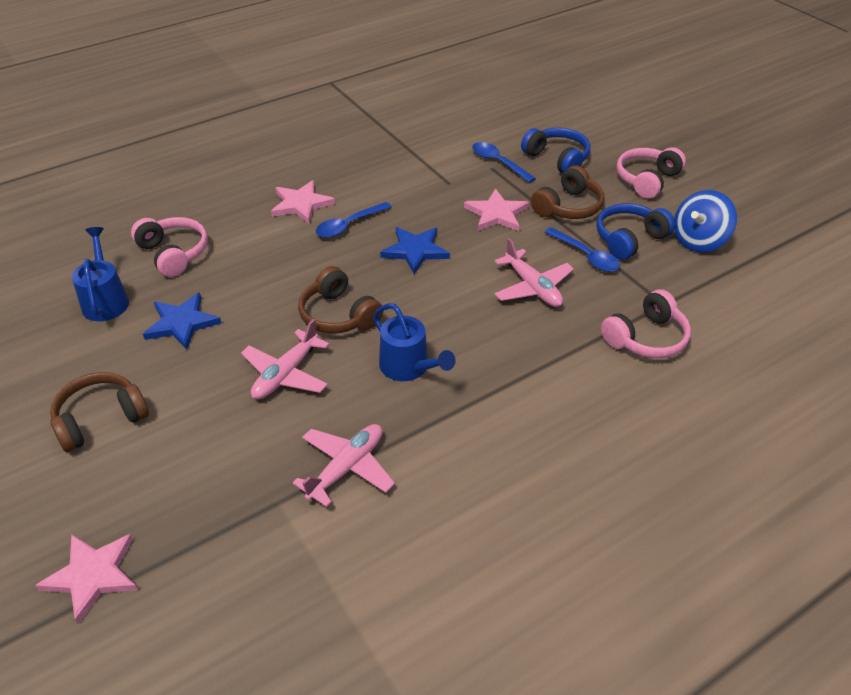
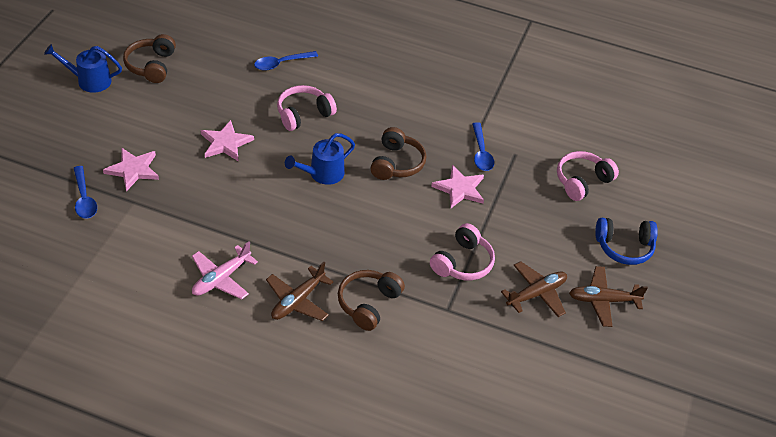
blue headphones: 2 -> 1
blue spinning top: 1 -> 0
blue star: 2 -> 0
brown plane: 0 -> 3
pink plane: 3 -> 1

